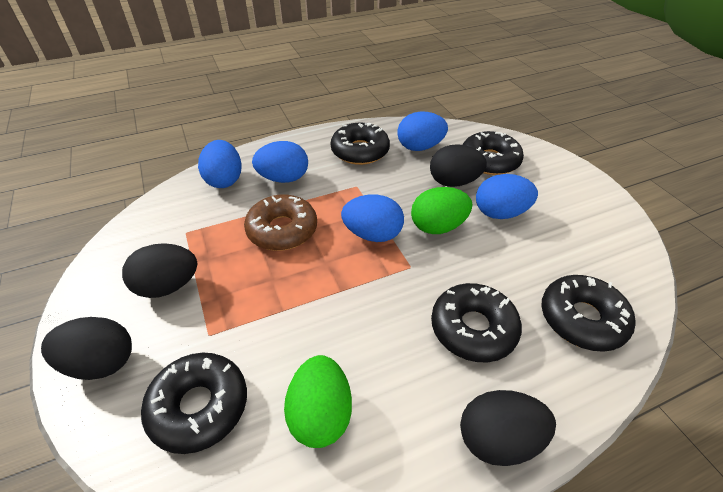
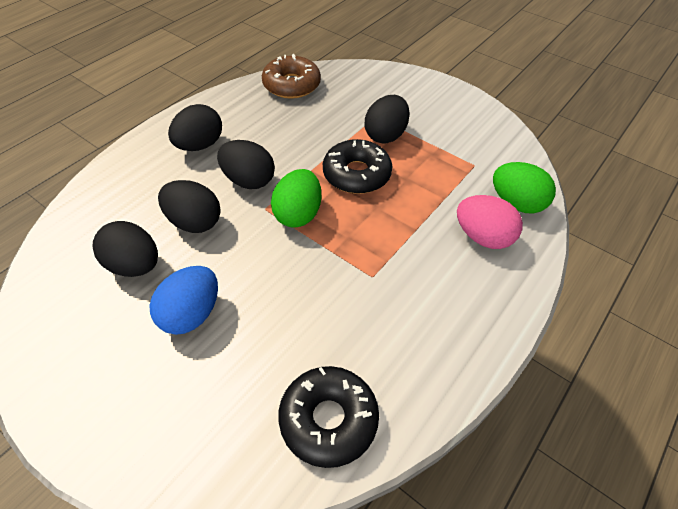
black donut: 5 -> 2
black egg: 4 -> 5
blue egg: 5 -> 1
pink egg: 0 -> 1

